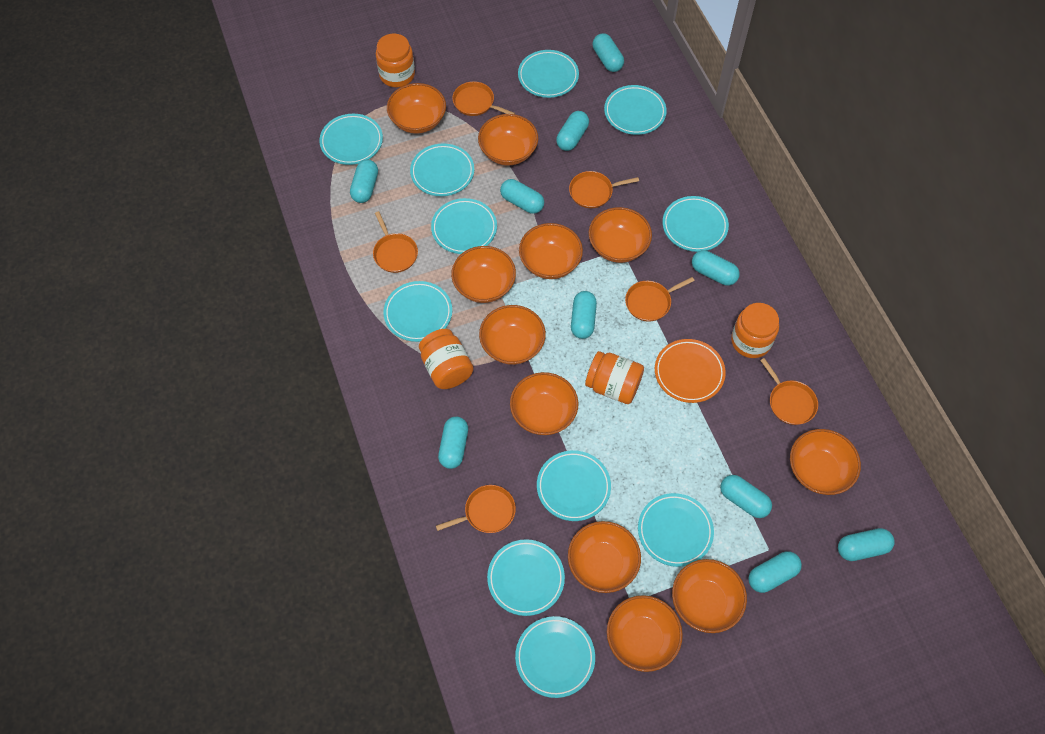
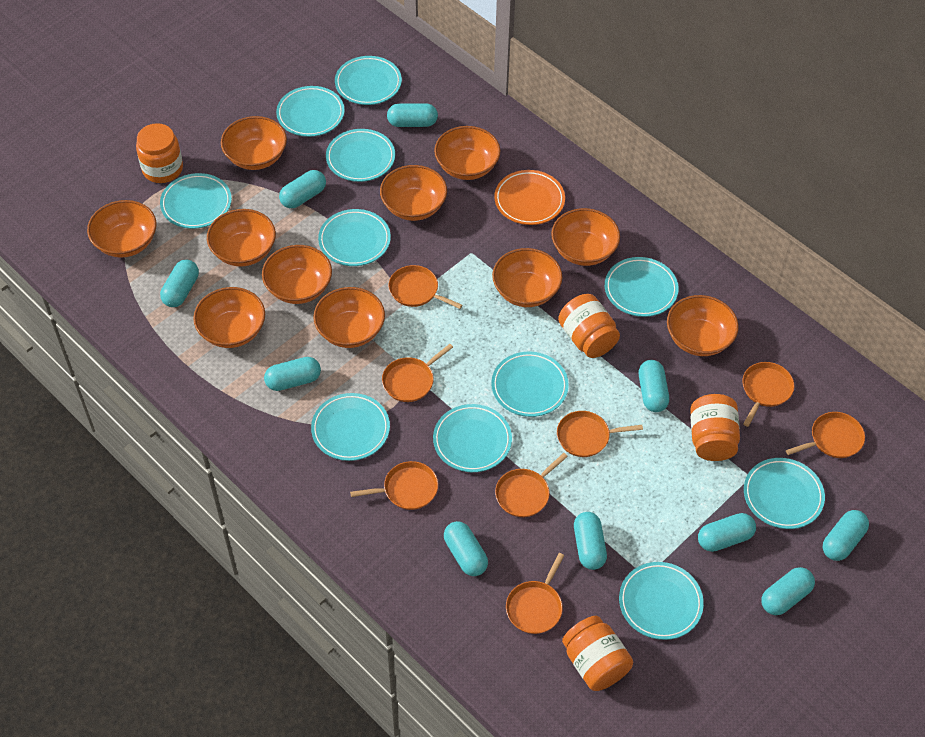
orange pan: 6 -> 8

